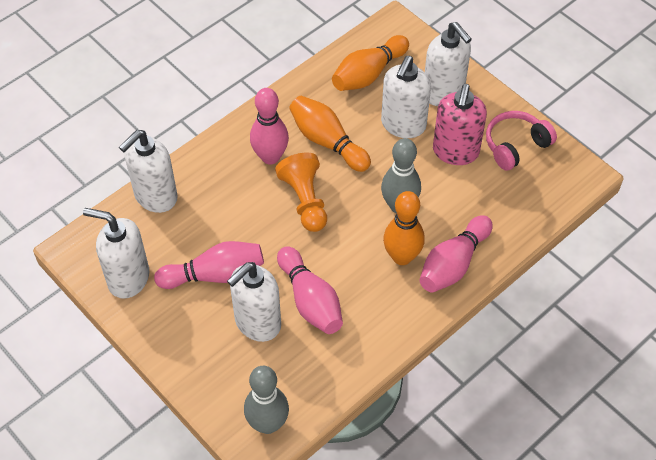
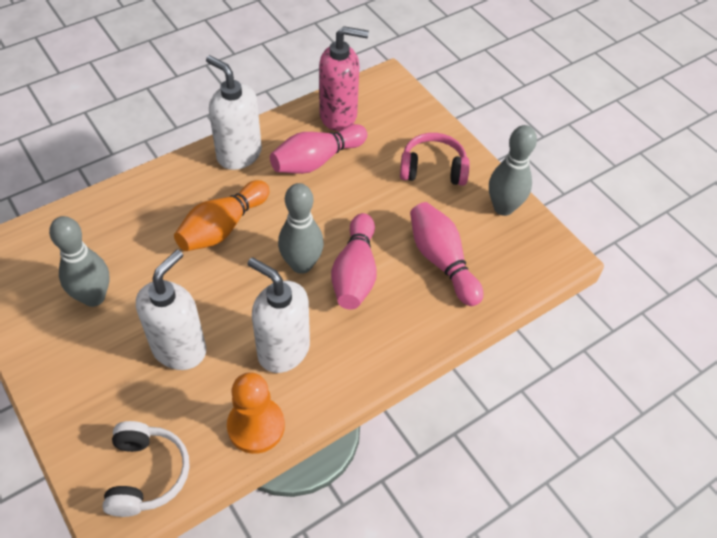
grey bowling pin: 2 -> 3
orange bowling pin: 3 -> 1
pink bowling pin: 4 -> 3
white headphones: 0 -> 1
white soap dispenser: 5 -> 3

